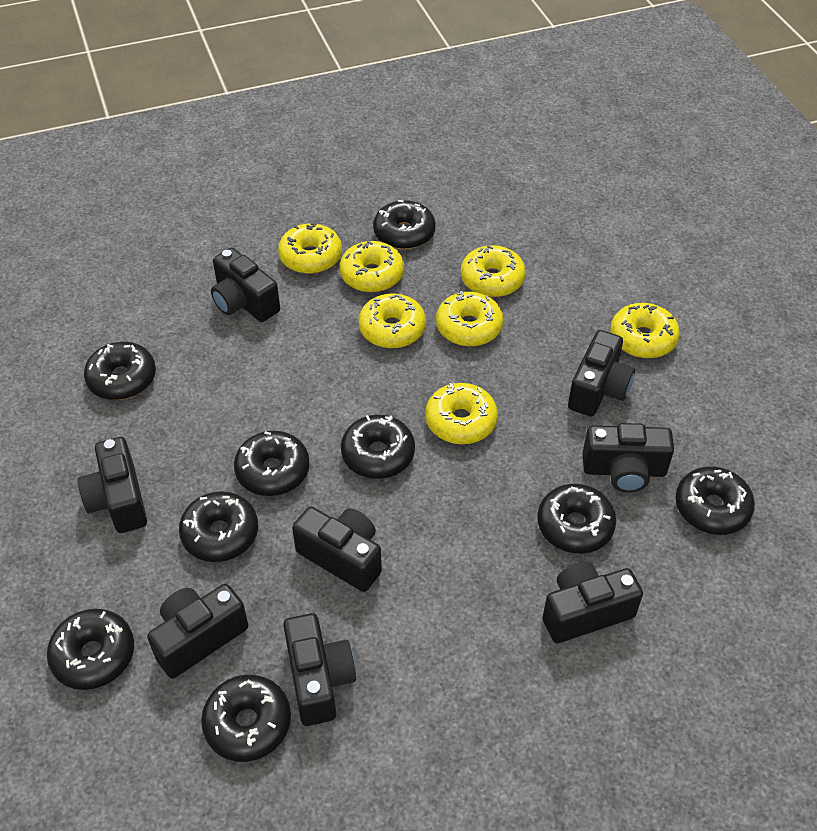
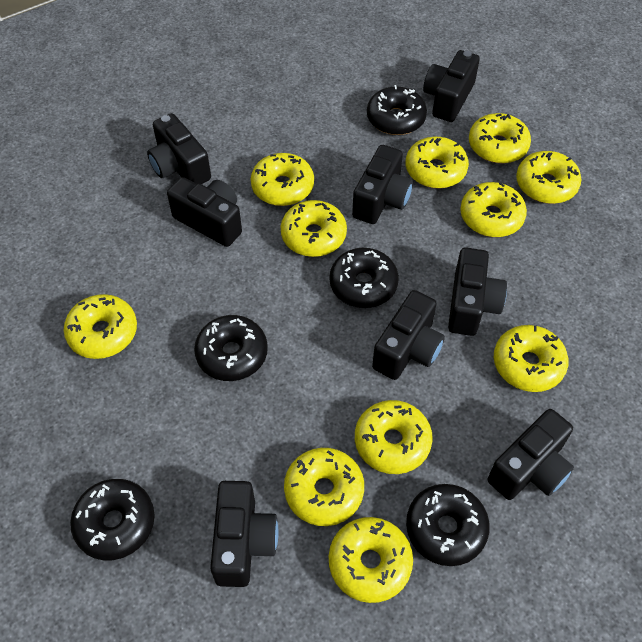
black donut: 9 -> 5
yellow donut: 7 -> 11

